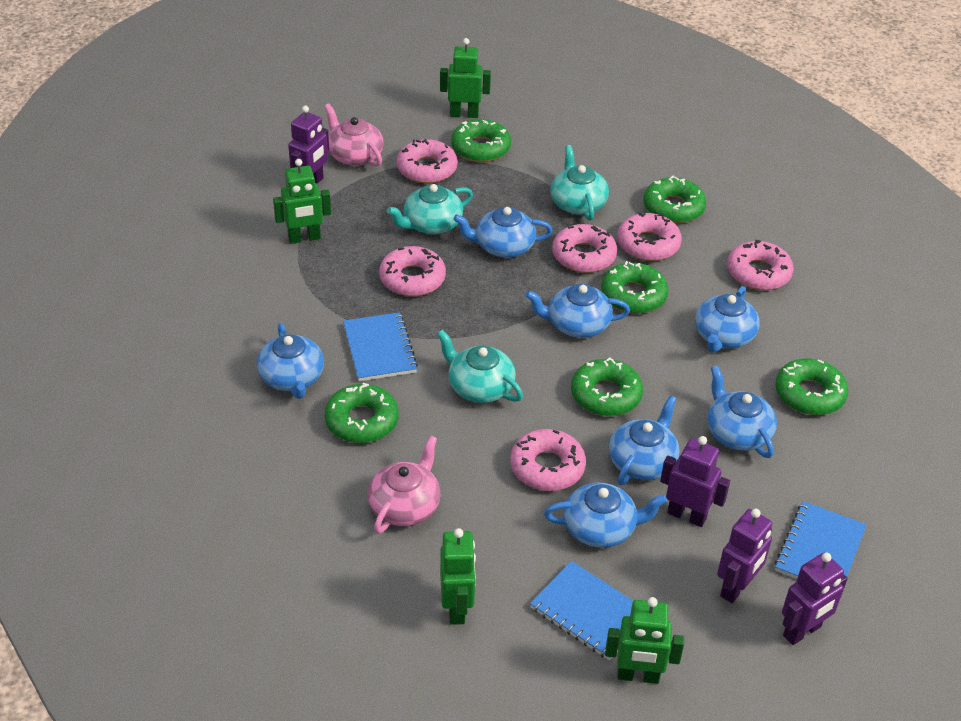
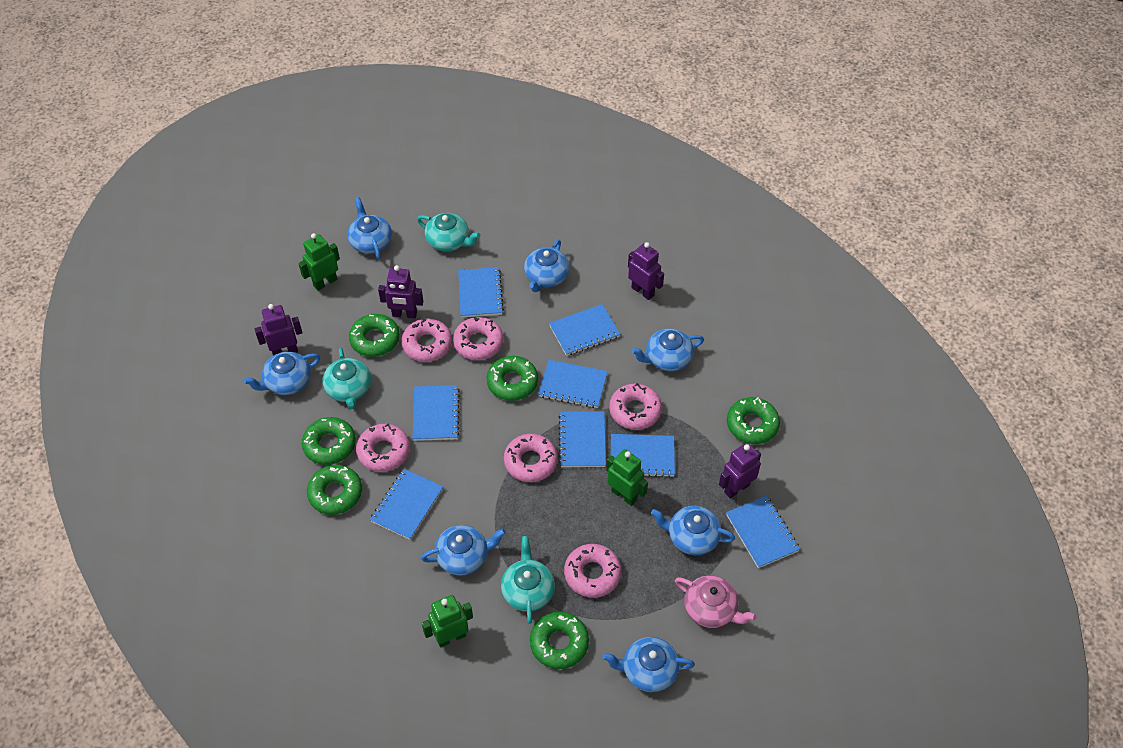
blue notebook: 3 -> 8
green robot: 4 -> 3
pink teapot: 2 -> 1

